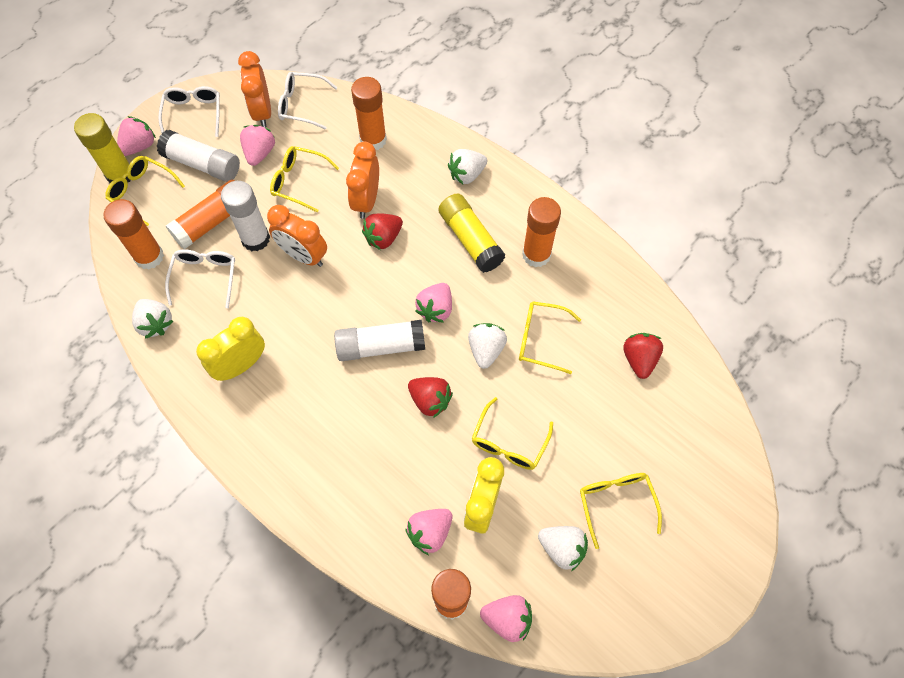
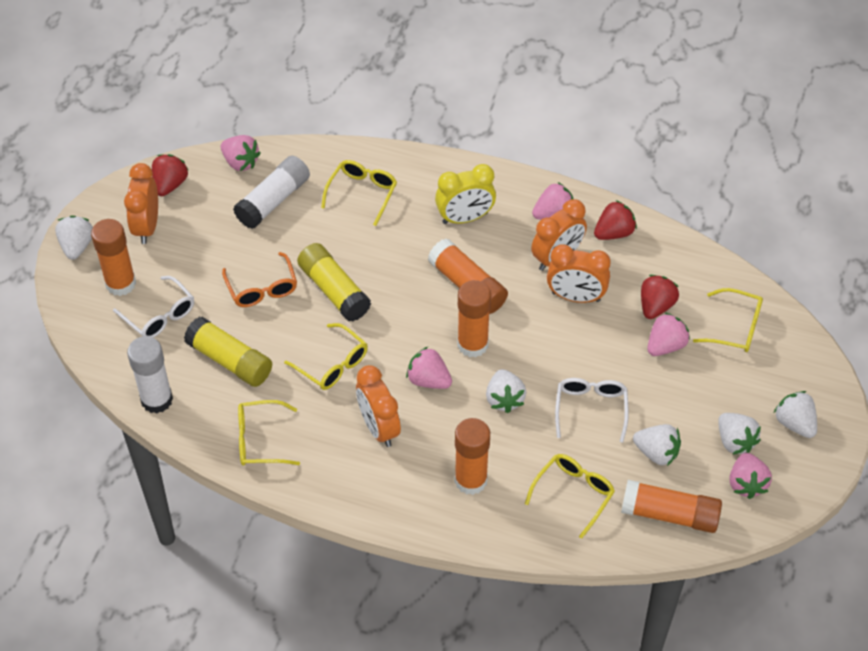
orange clock: 3 -> 4
orange glasses: 0 -> 1
white glasses: 3 -> 2
white glue stick: 3 -> 2
white strawberry: 4 -> 5
yellow clock: 2 -> 1

